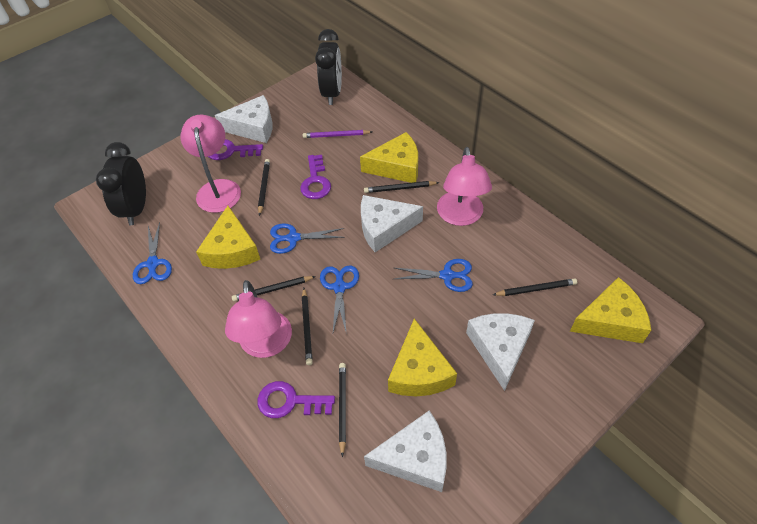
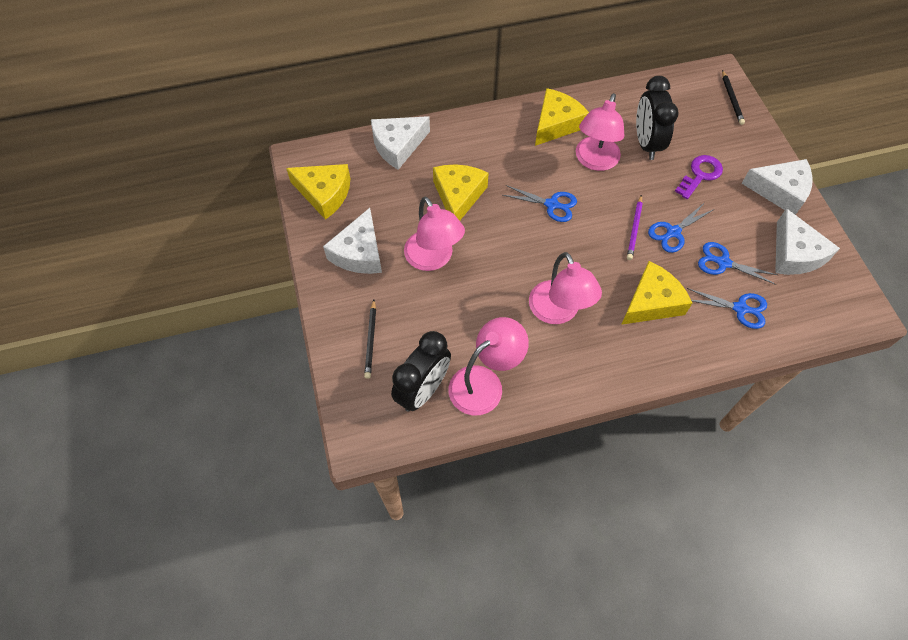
black pencil: 6 -> 2
pink lamp: 3 -> 4
purple key: 3 -> 1

